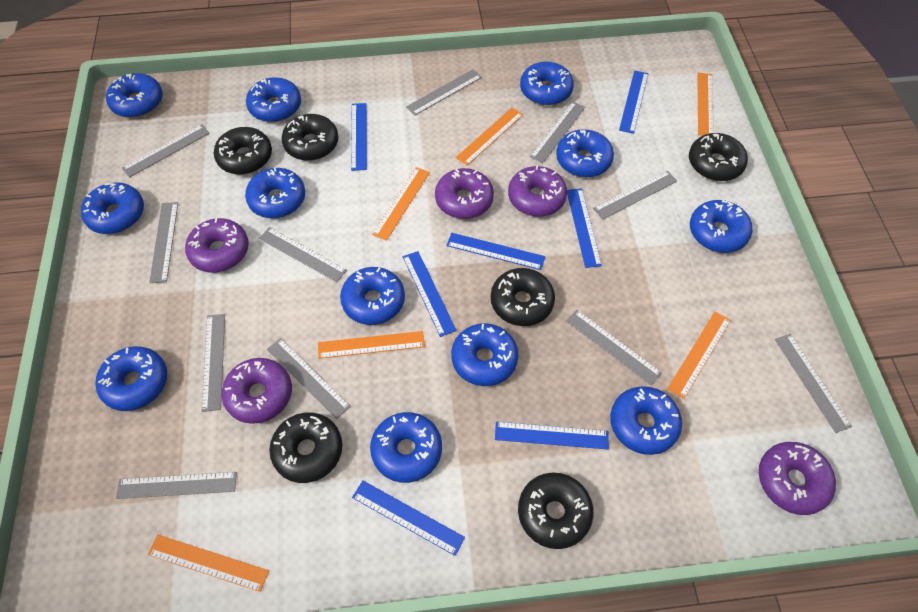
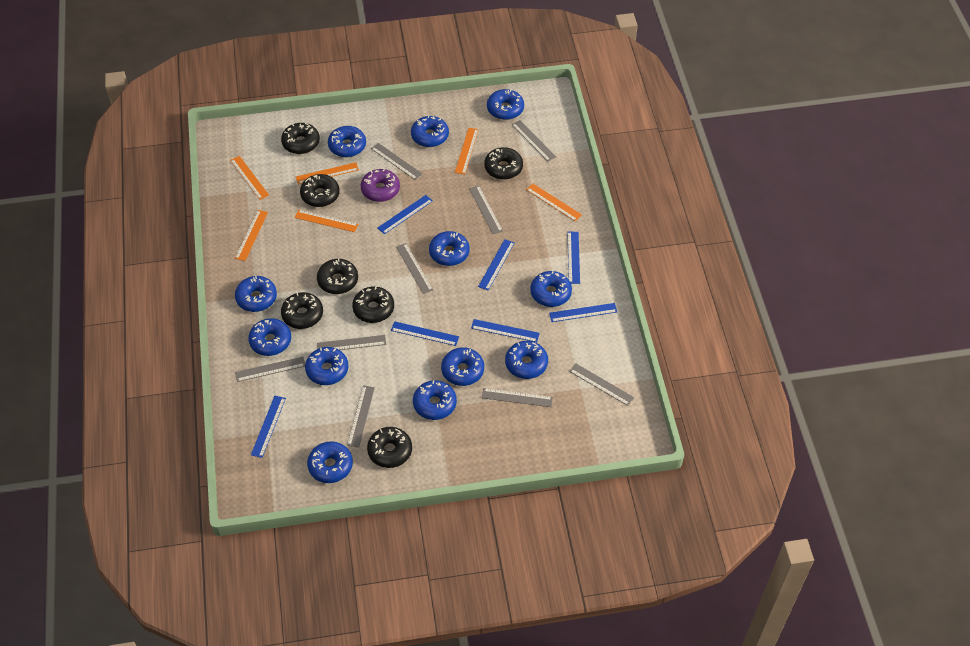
black donut: 6 -> 7
grey ruler: 11 -> 9
purple donut: 5 -> 1

